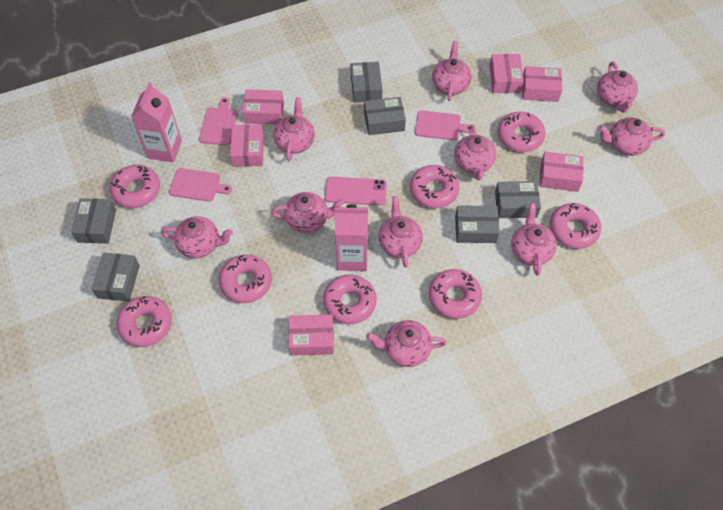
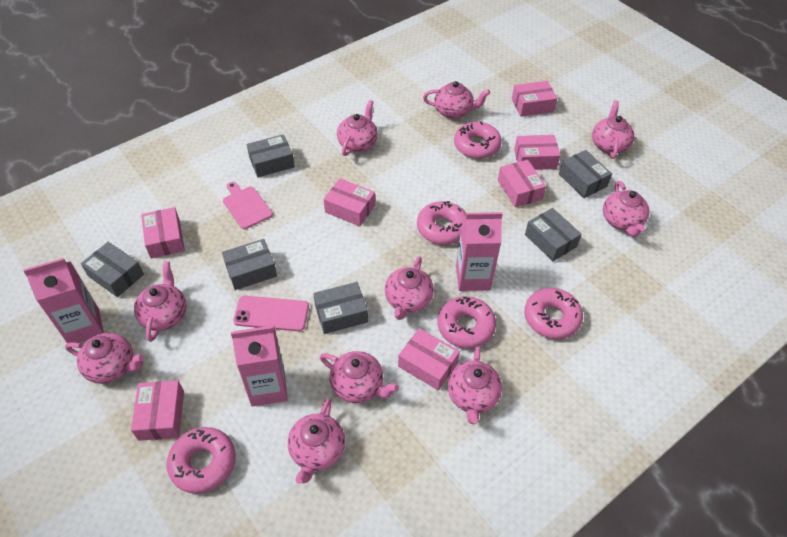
pink box: 6 -> 7
pink carton: 2 -> 3
pink cutting board: 3 -> 1
pink donut: 8 -> 5

